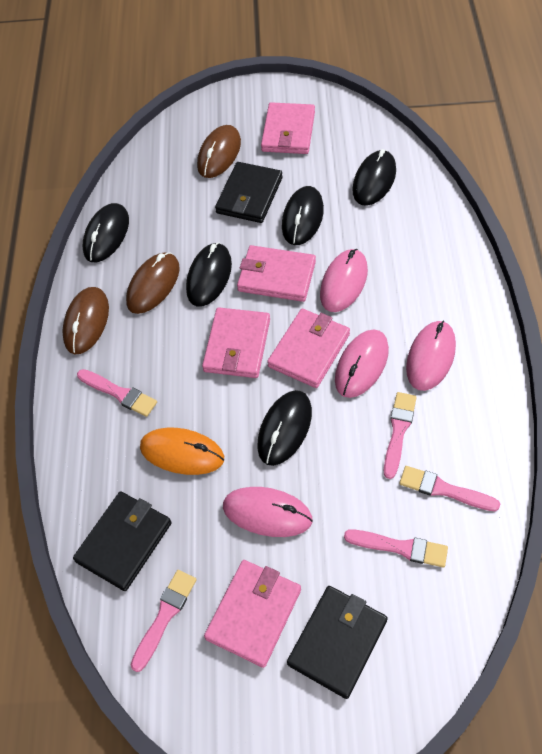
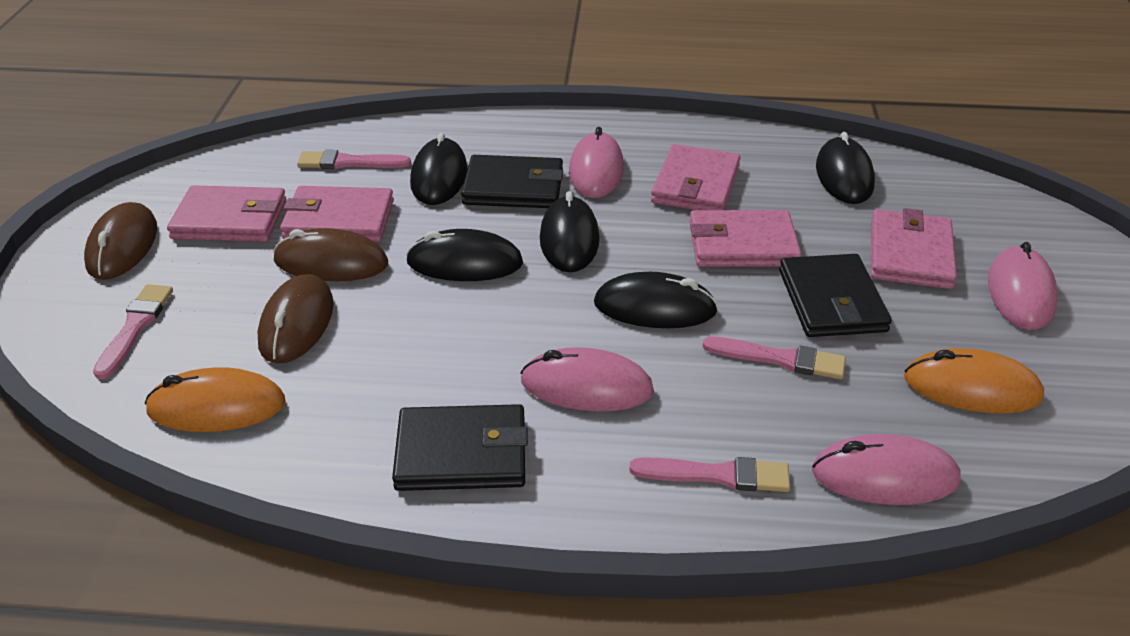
orange mouse: 1 -> 2
pink brush: 5 -> 4

